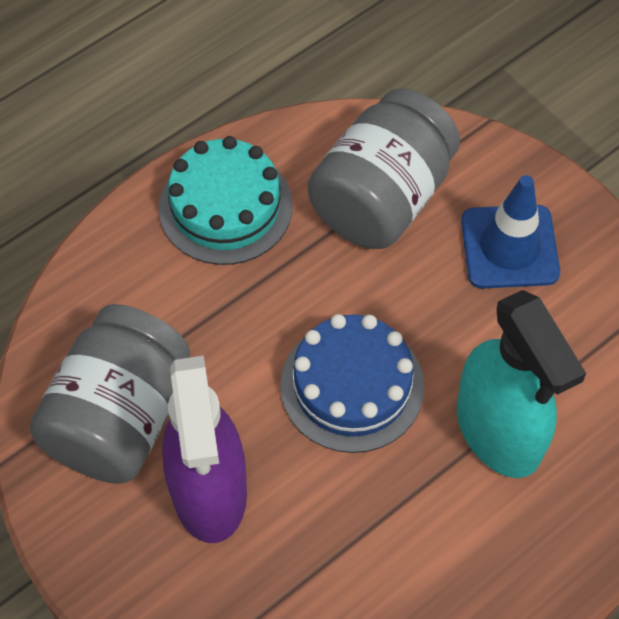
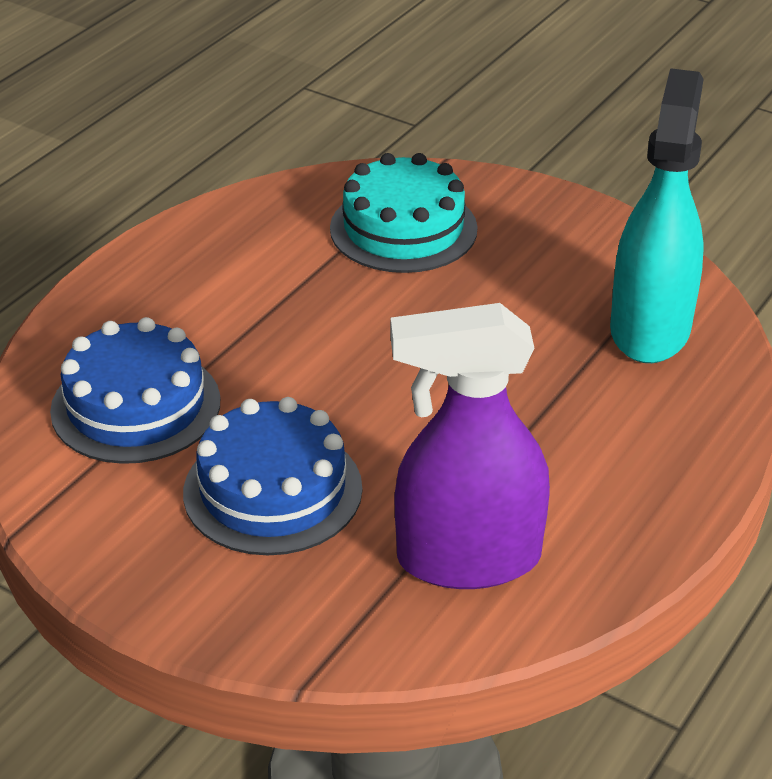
blue cake: 1 -> 2
blue traffic cone: 1 -> 0
grey jar: 2 -> 0

